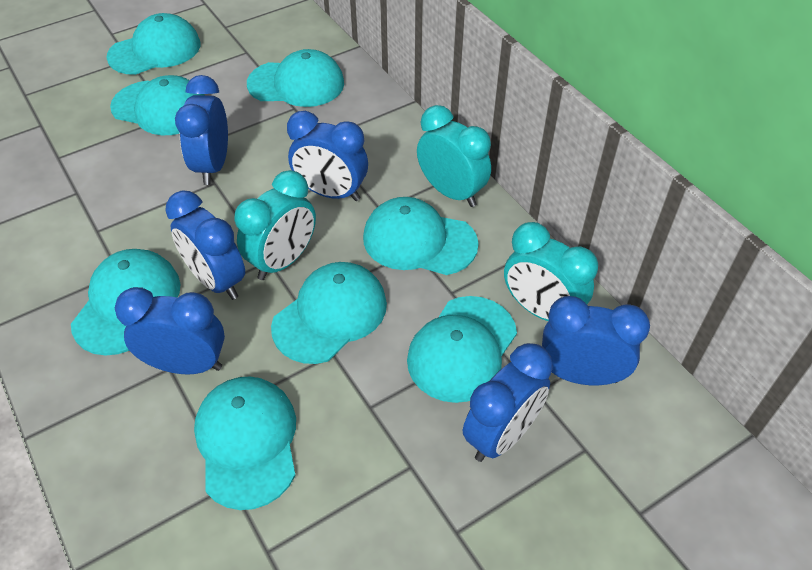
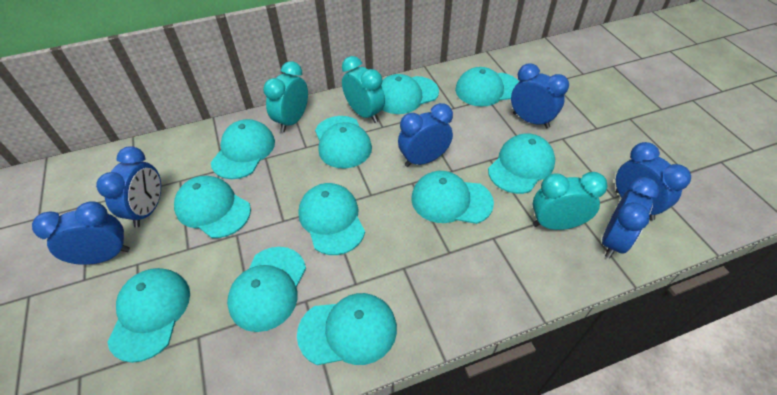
turquoise cap: 8 -> 11

